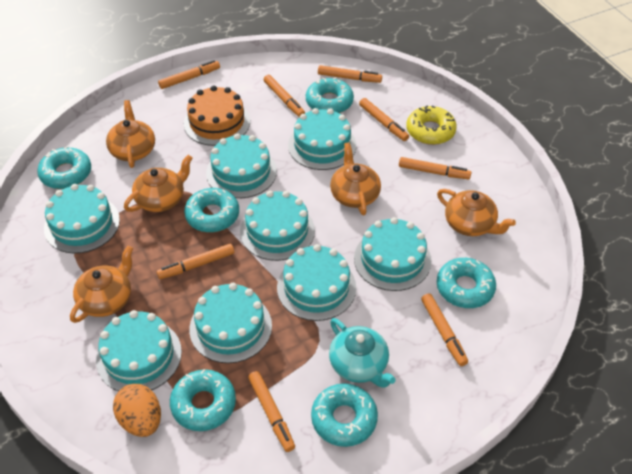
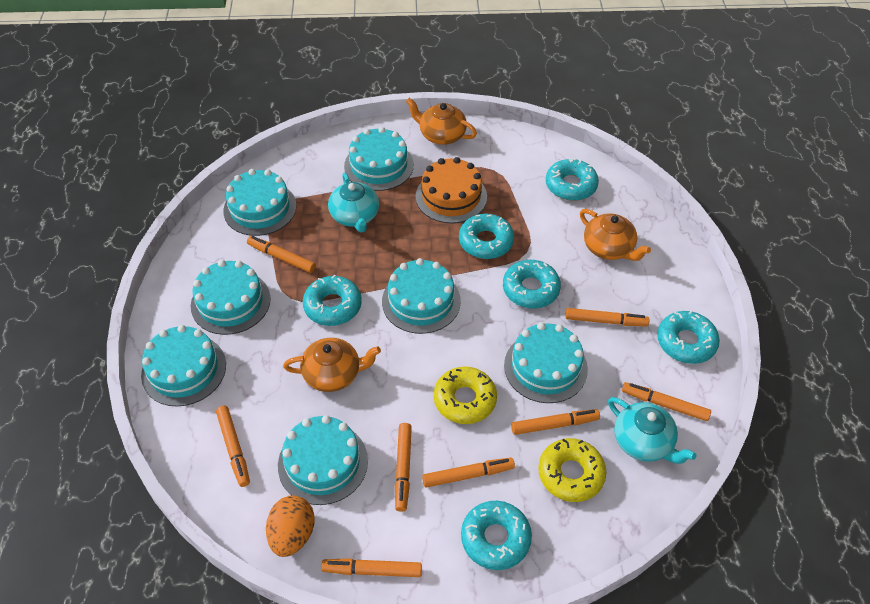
orange teapot: 5 -> 3
turquoise cake: 8 -> 7
turquoise teapot: 1 -> 2
yellow donut: 1 -> 2

